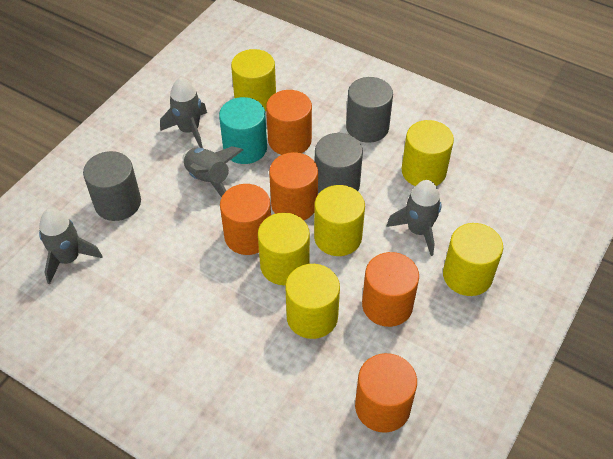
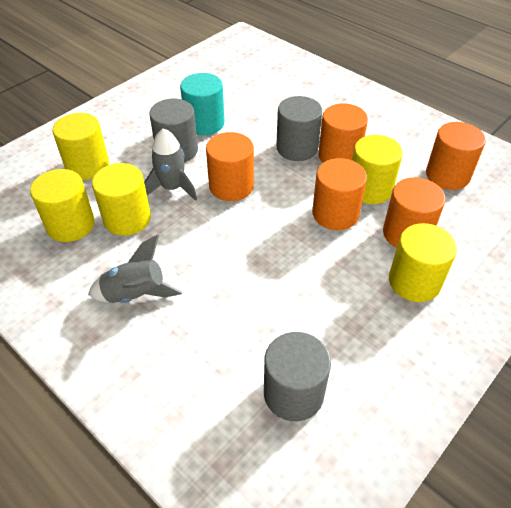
grey rocket: 4 -> 2
yellow cylinder: 6 -> 5

